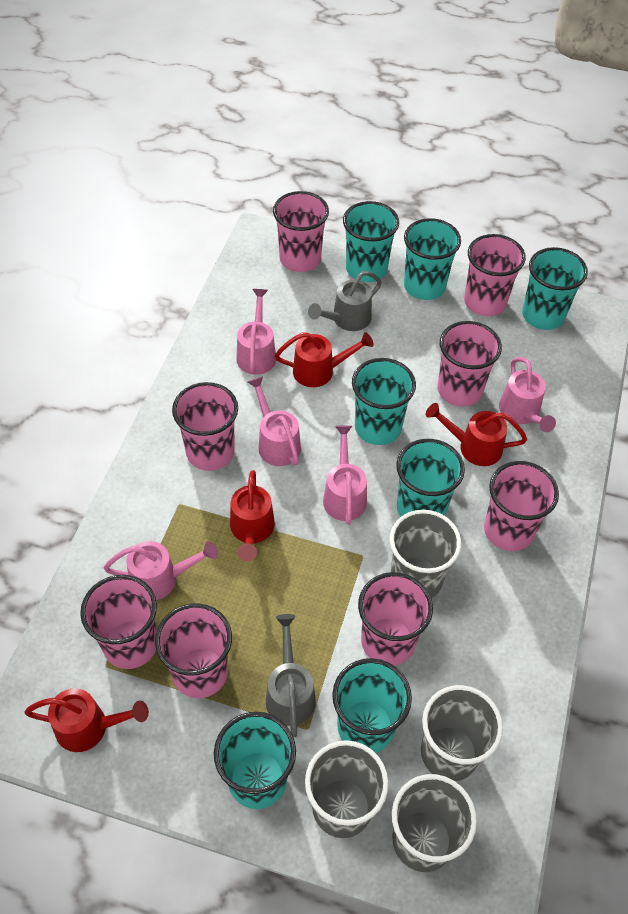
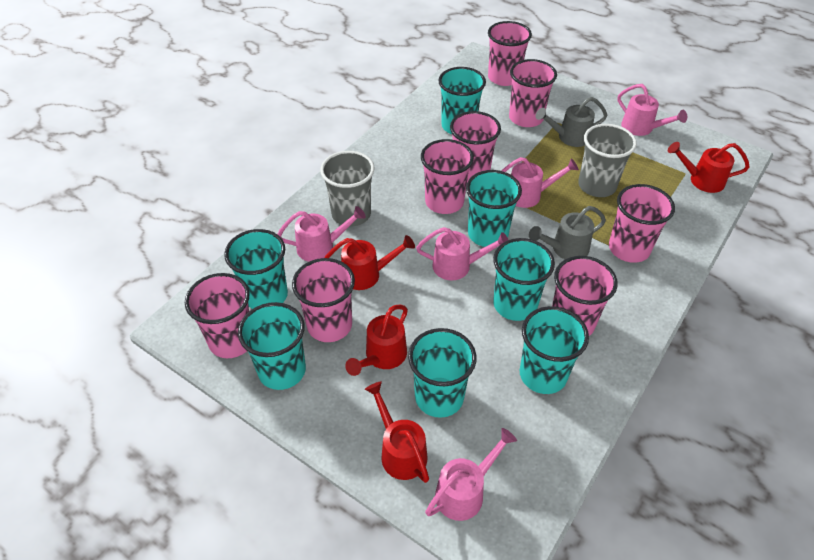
grey cup: 4 -> 2

